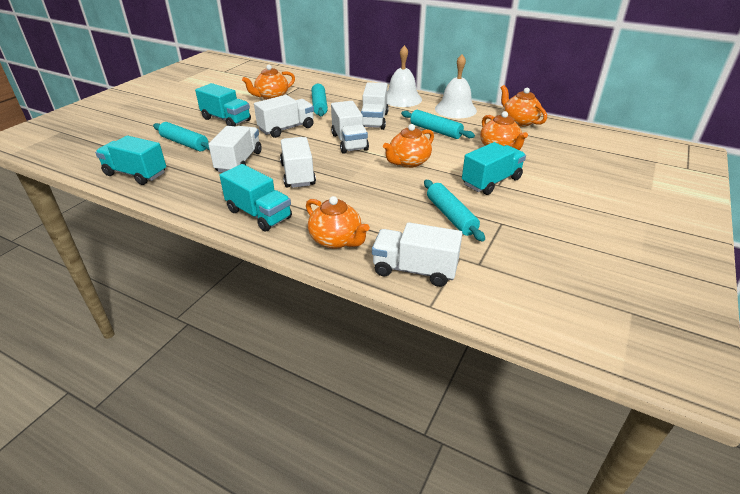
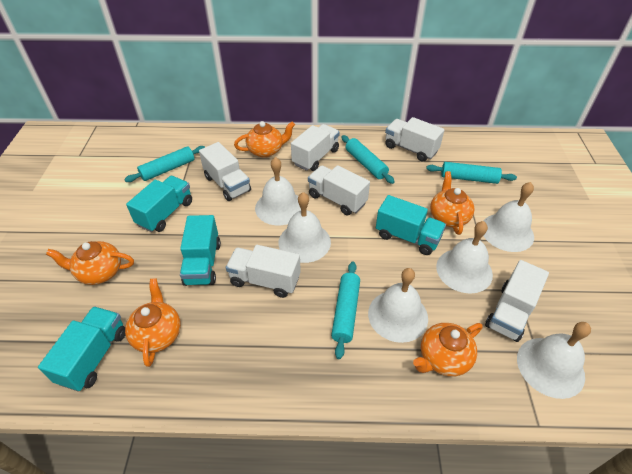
white bell: 2 -> 6

